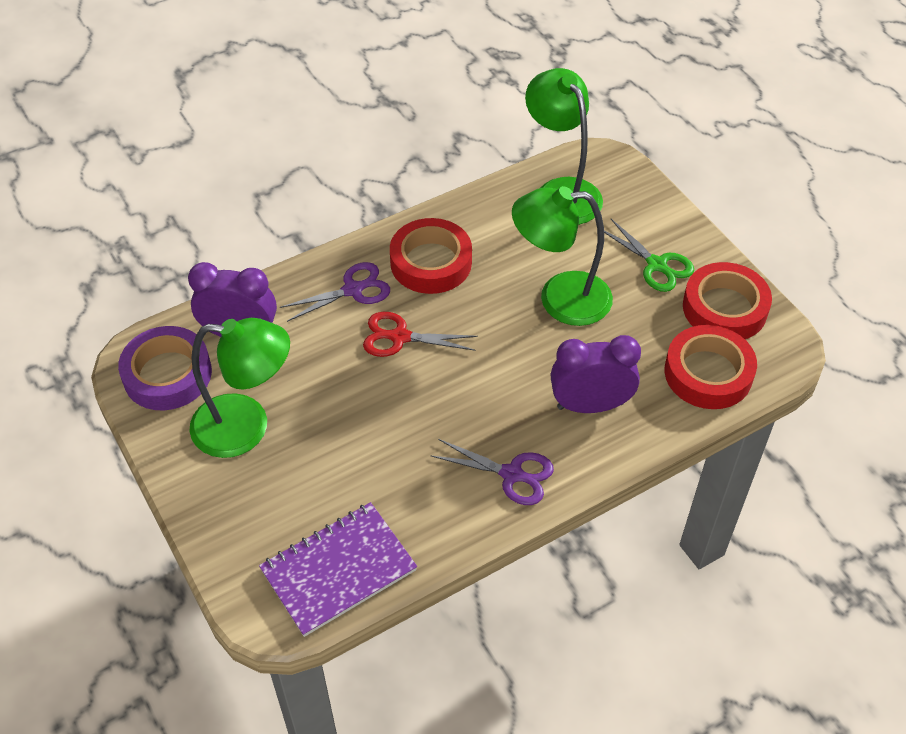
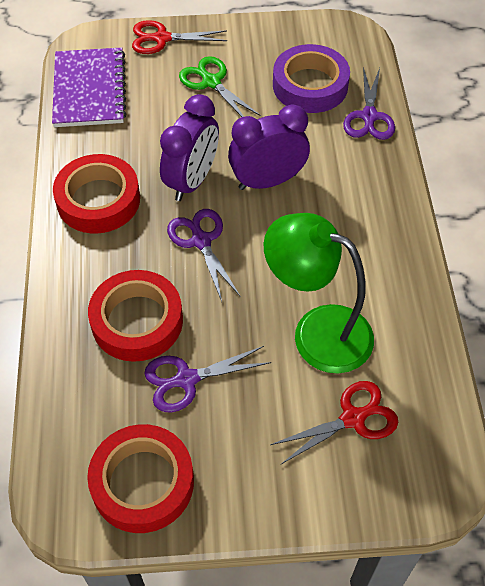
green lamp: 3 -> 1
purple scissors: 2 -> 3
red scissors: 1 -> 2

